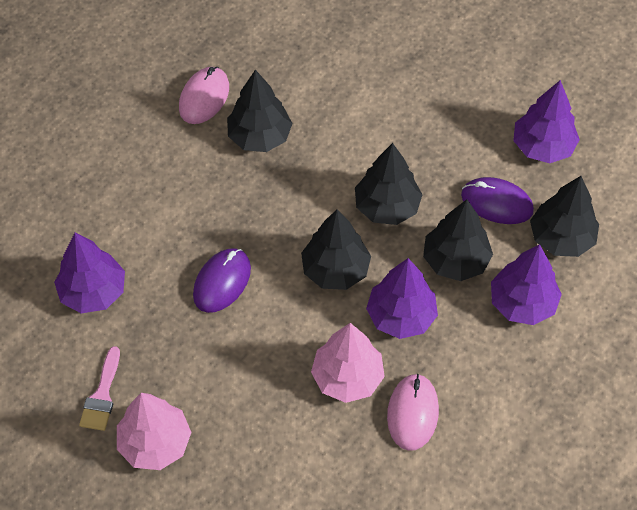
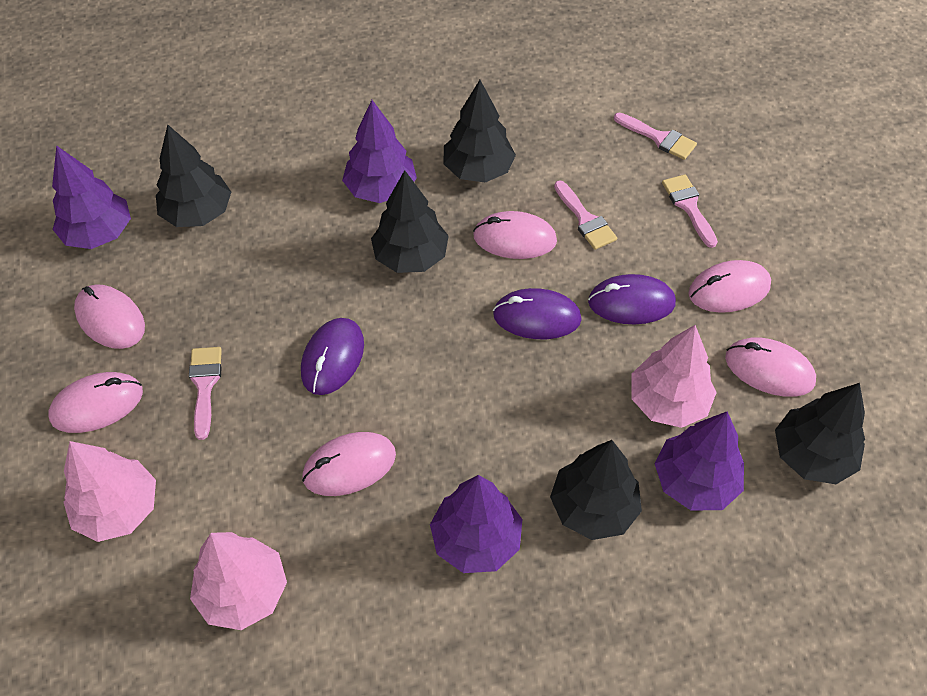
pink brush: 1 -> 4
pink mouse: 2 -> 6
pink tree: 2 -> 3
purple mouse: 2 -> 3

